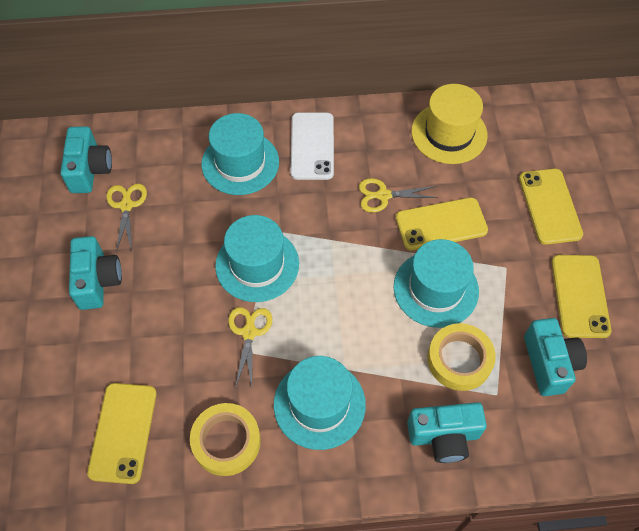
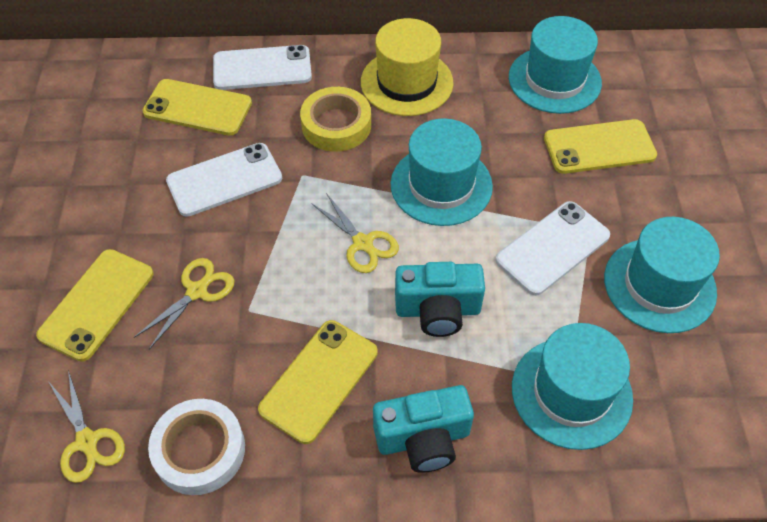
turquoise camera: 4 -> 2
white phone: 1 -> 3
white tape: 0 -> 1
yellow tape: 2 -> 1

